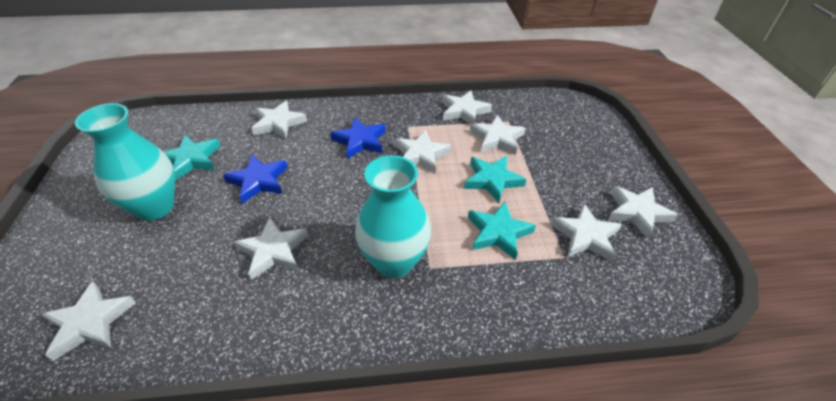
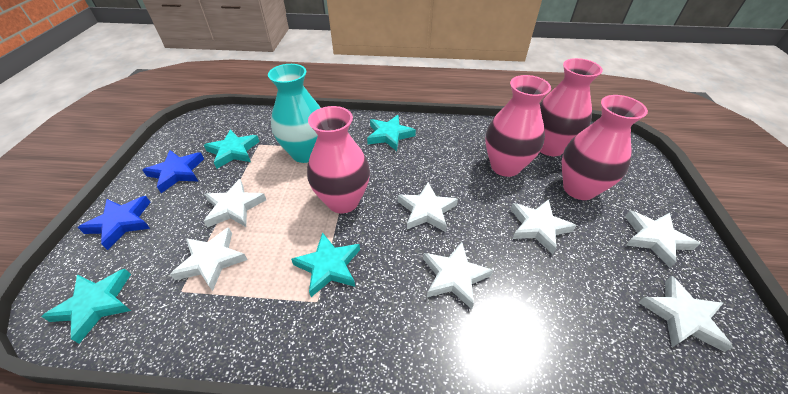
pink vase: 0 -> 4
turquoise star: 3 -> 4
turquoise vase: 2 -> 1
white star: 8 -> 7

